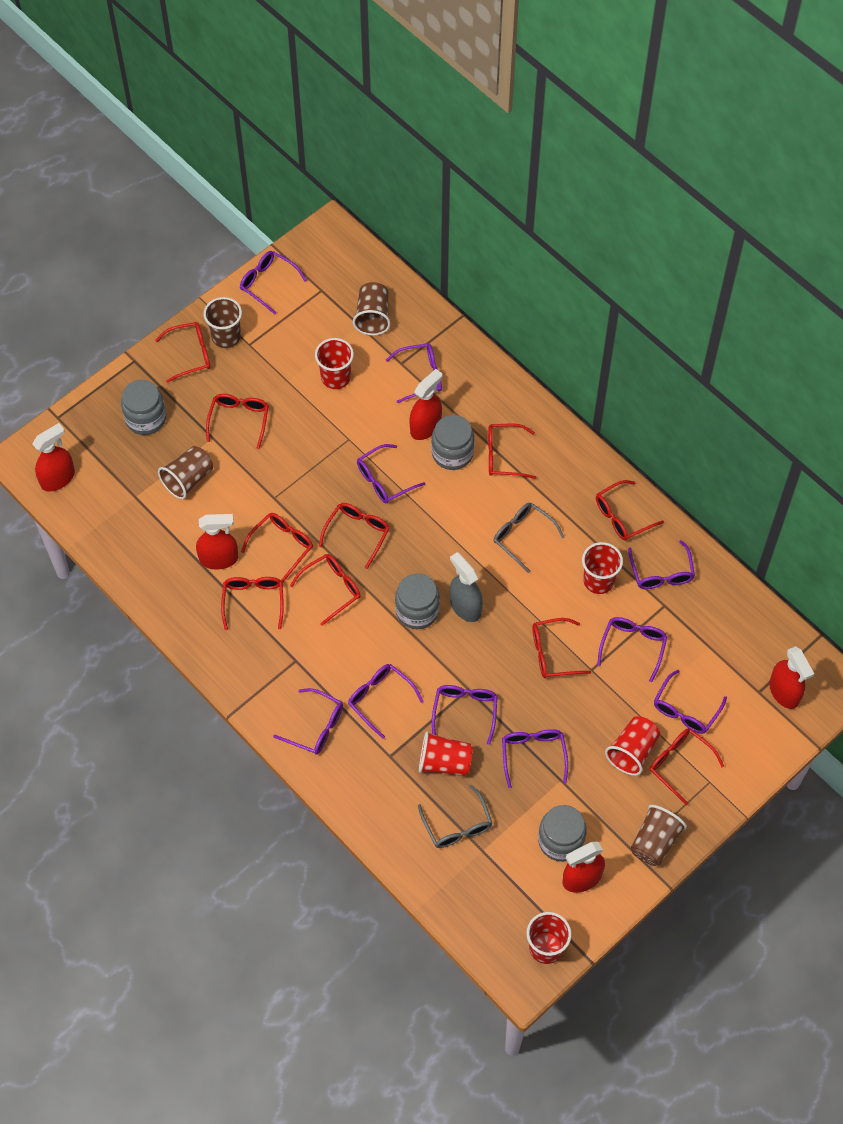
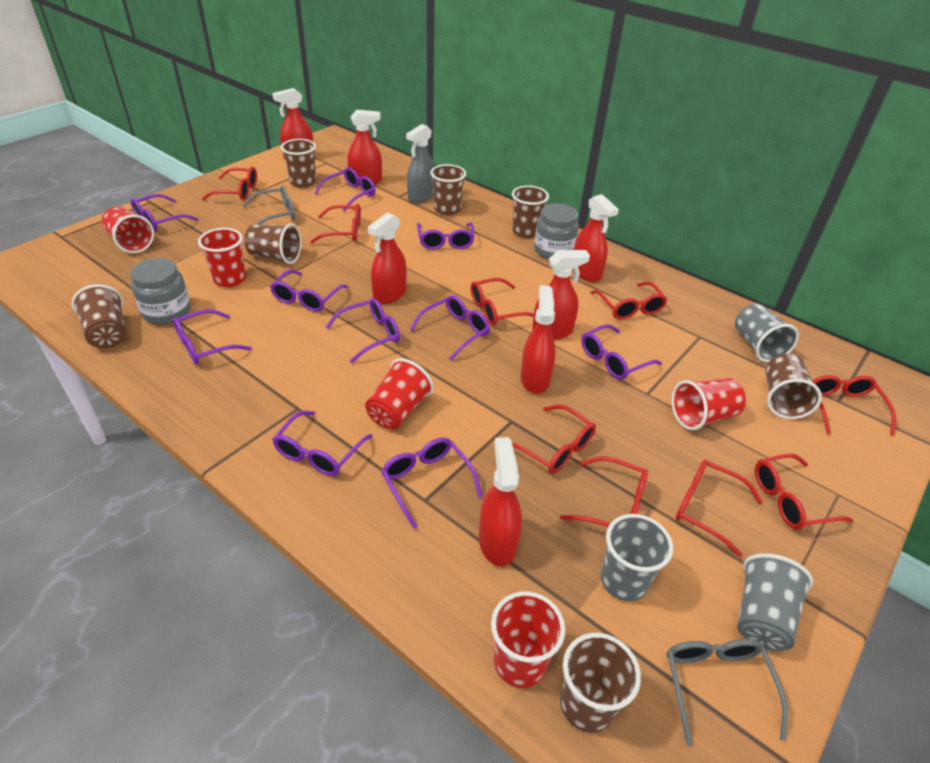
brown cup: 4 -> 7
grey cup: 0 -> 3
grey jar: 4 -> 2
red glasses: 10 -> 9
red spray bottle: 5 -> 7

